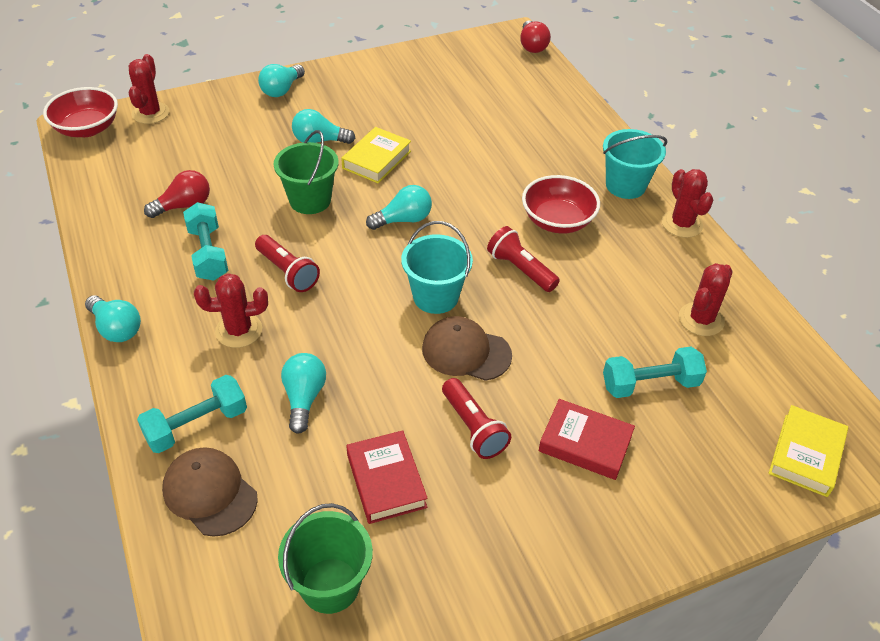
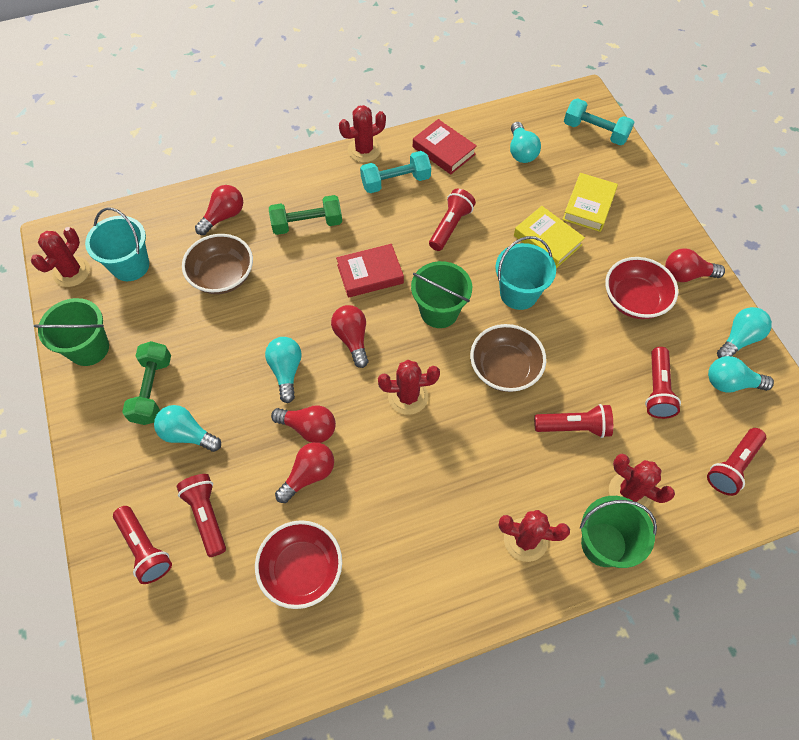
brown bowl: 0 -> 2
brown cap: 2 -> 0
green bucket: 2 -> 3
green dumbbell: 0 -> 2
red cactus: 4 -> 5
red flashlight: 3 -> 6
red light bulb: 2 -> 5
turquoise dumbbell: 3 -> 2

